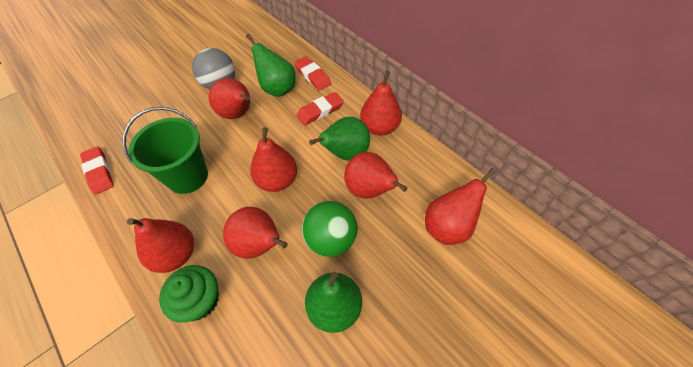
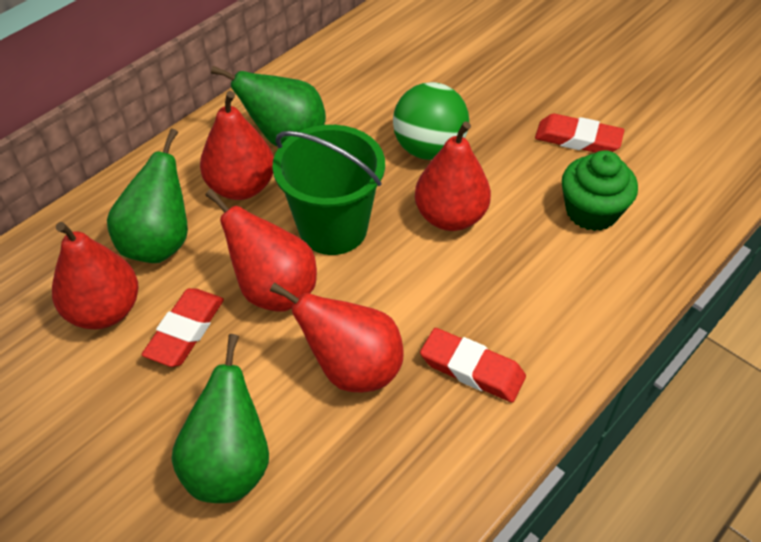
grey ball: 1 -> 0
red pear: 7 -> 5

